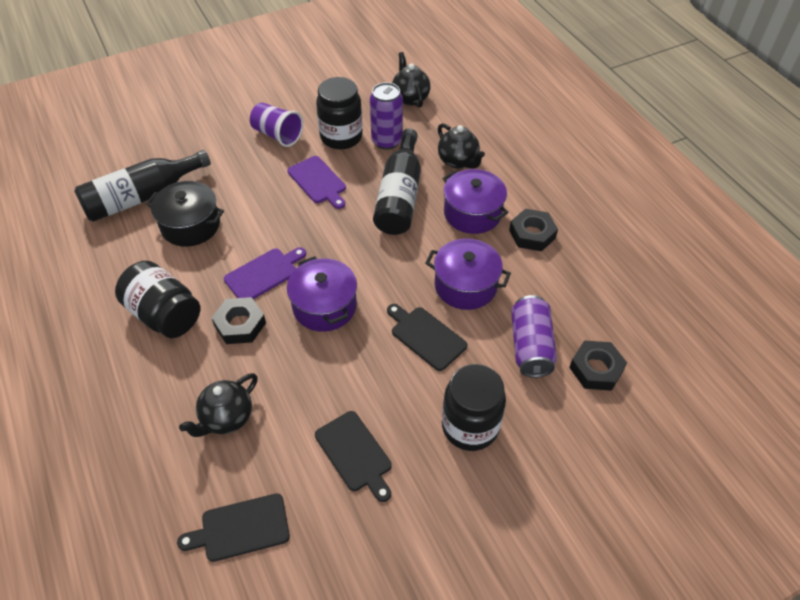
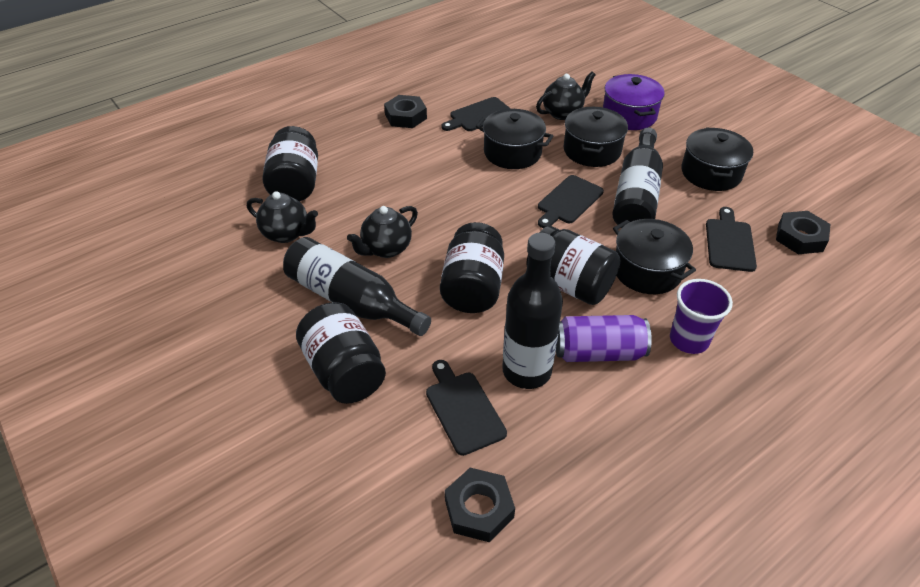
black bottle: 2 -> 3
black cutting board: 3 -> 4
black jar: 3 -> 4
black pot: 1 -> 4
purple can: 2 -> 1
purple cutting board: 2 -> 0
purple pot: 3 -> 1

